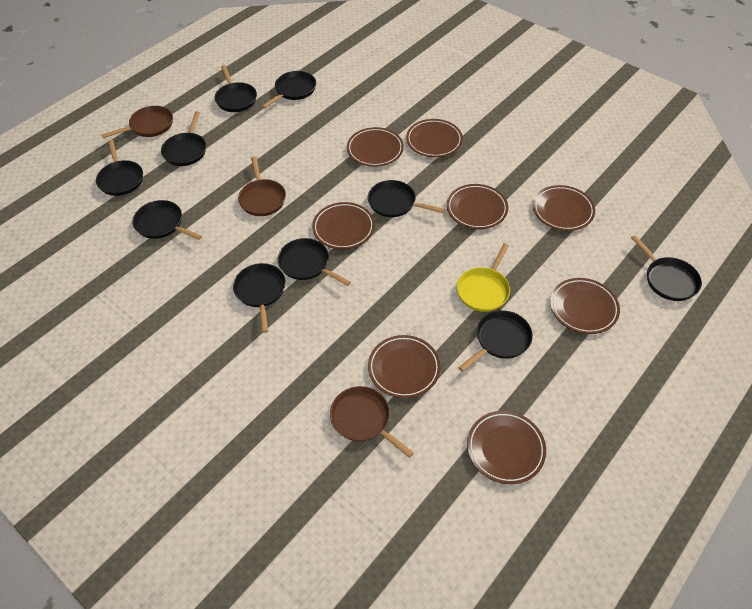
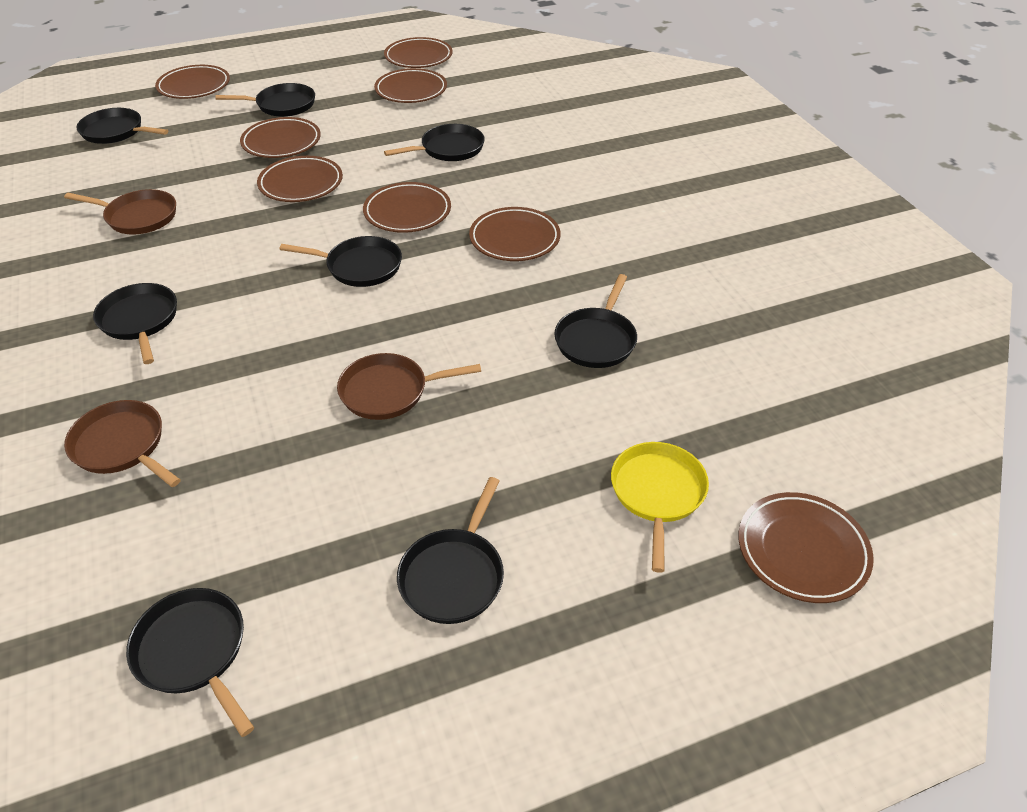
black pan: 10 -> 8

